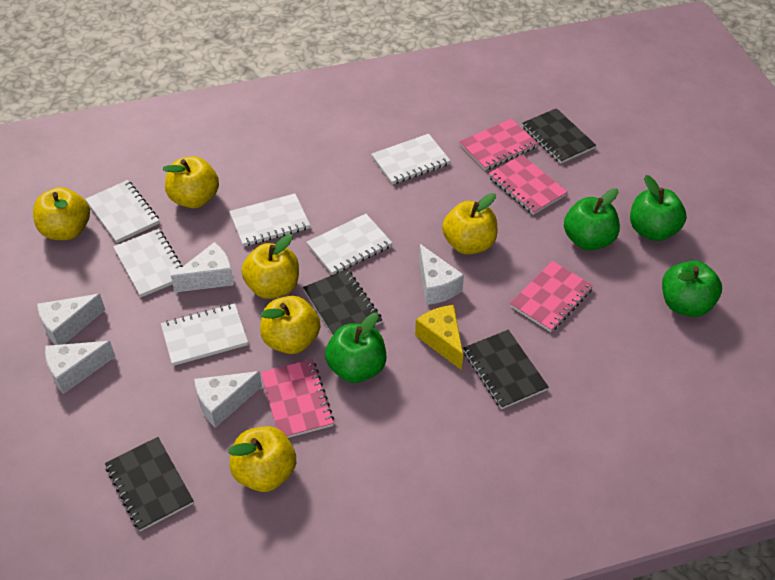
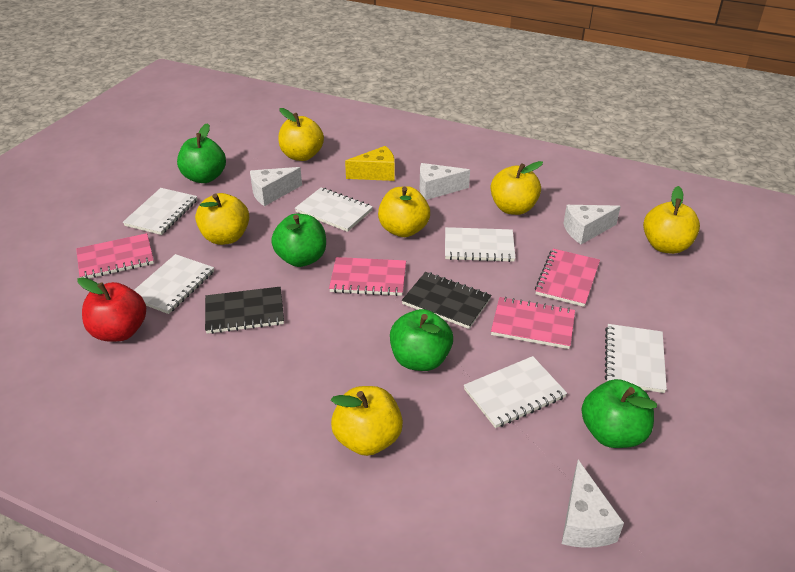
black notebook: 4 -> 2
red apple: 0 -> 1
white cheese: 5 -> 4

